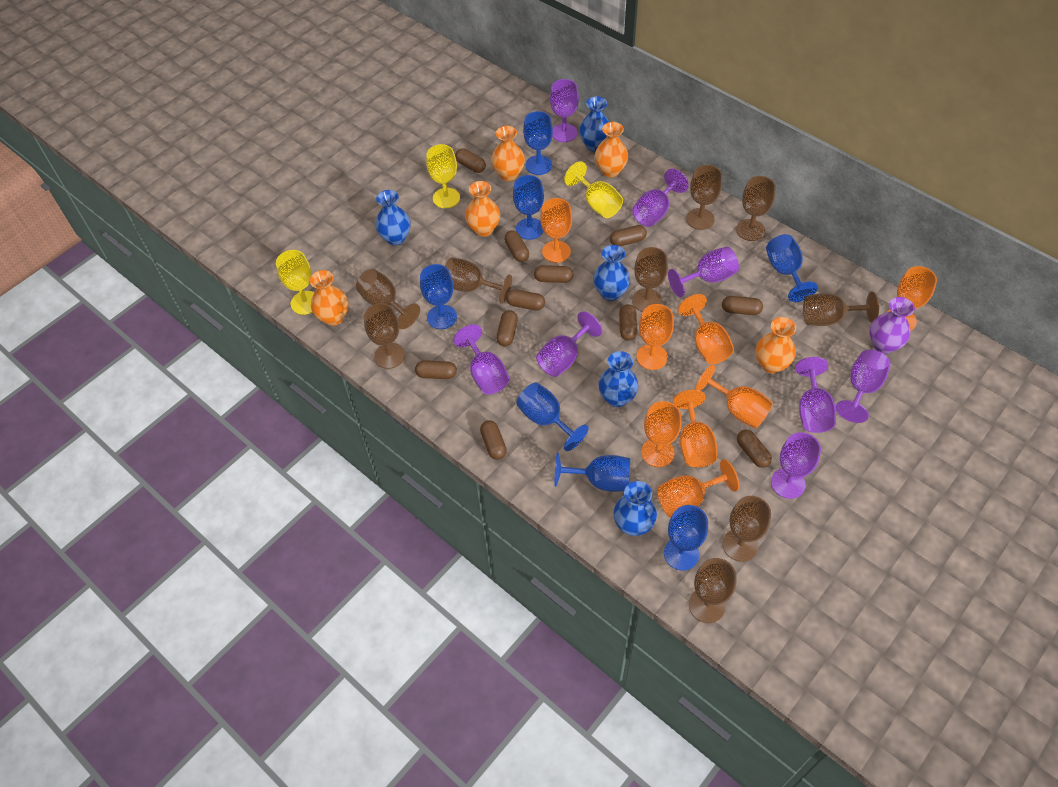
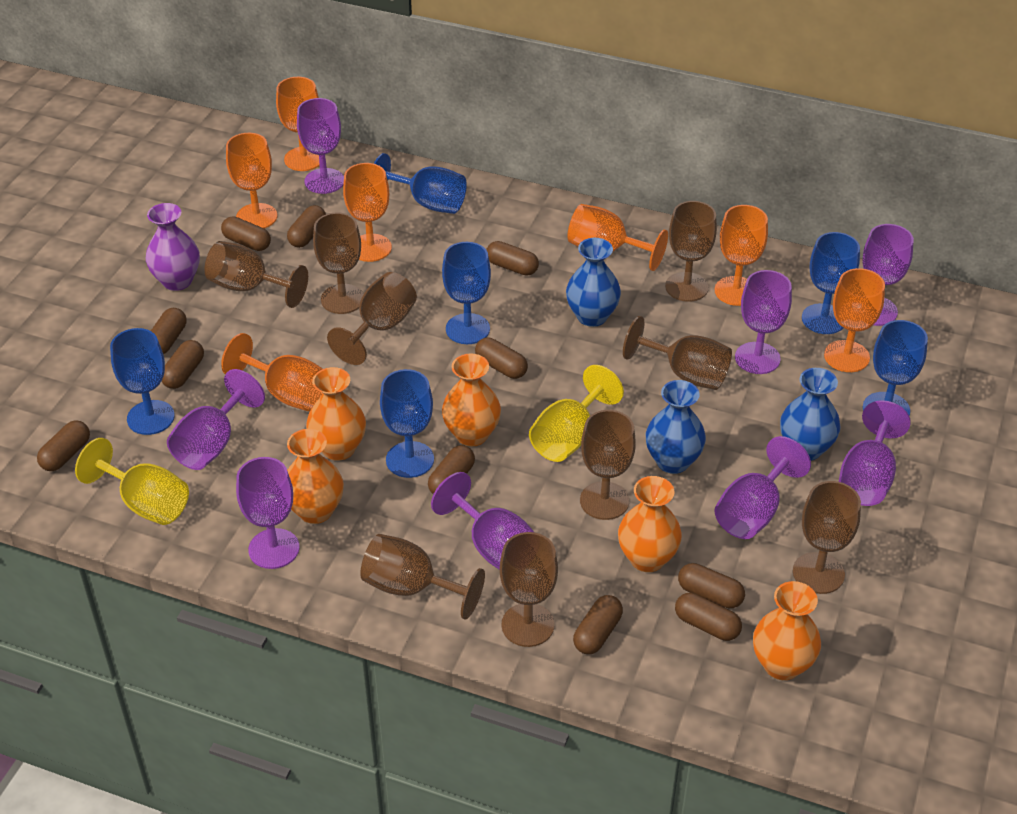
blue goblet: 7 -> 6
blue vase: 5 -> 3
orange goblet: 8 -> 7
yellow goblet: 3 -> 2

